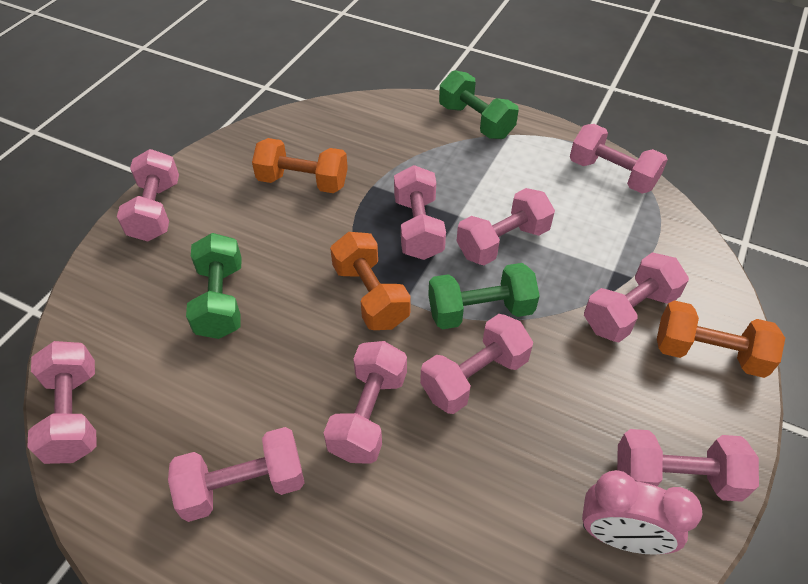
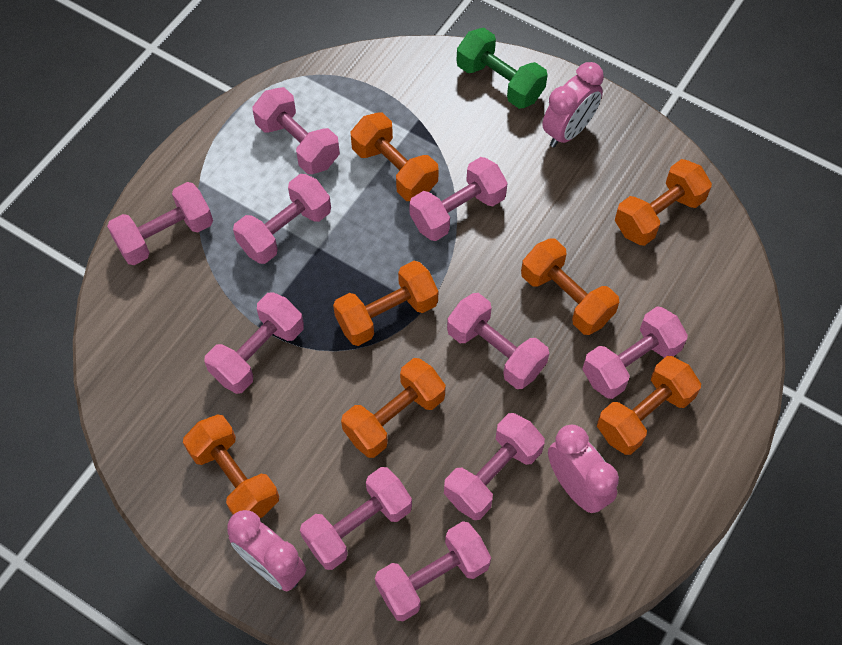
green dumbbell: 3 -> 1
orange dumbbell: 3 -> 7
pink clock: 1 -> 3

